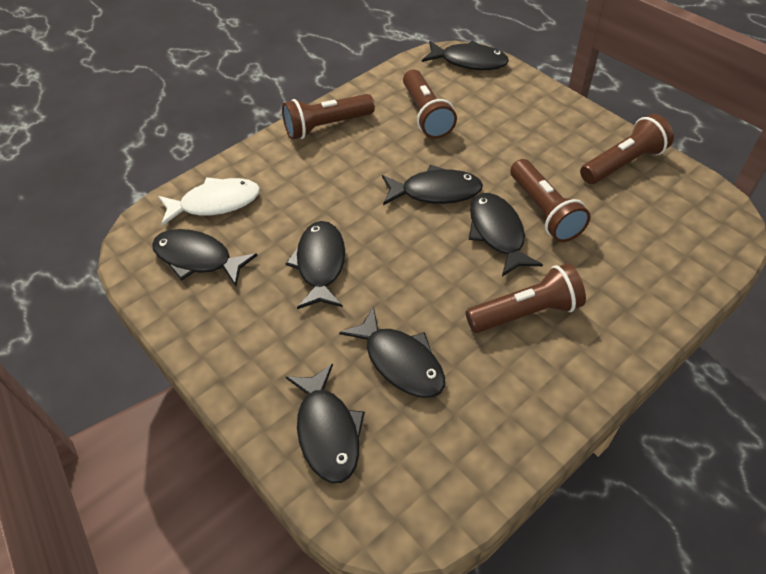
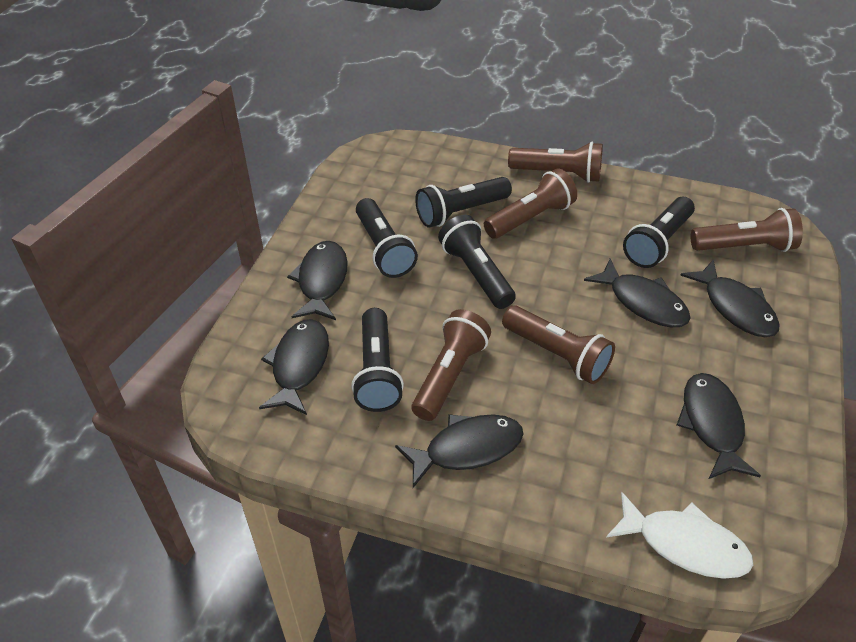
black fish: 7 -> 6
black flashlight: 0 -> 5

